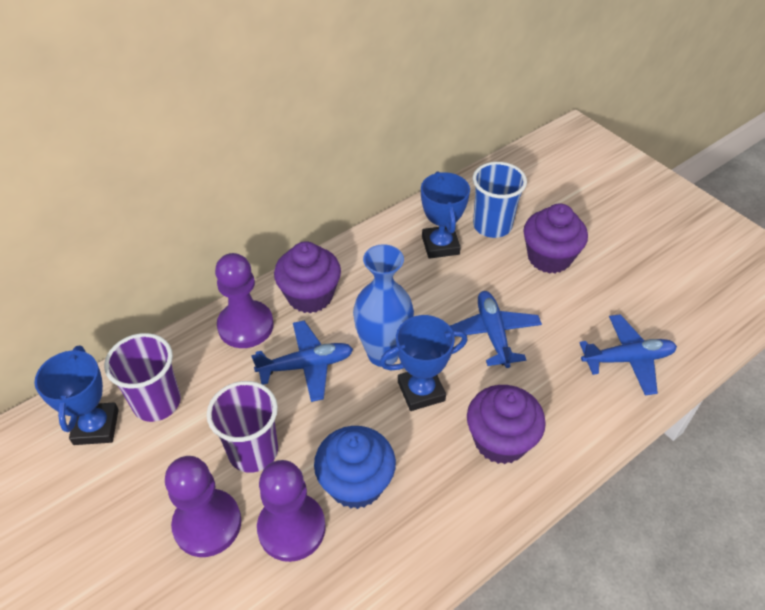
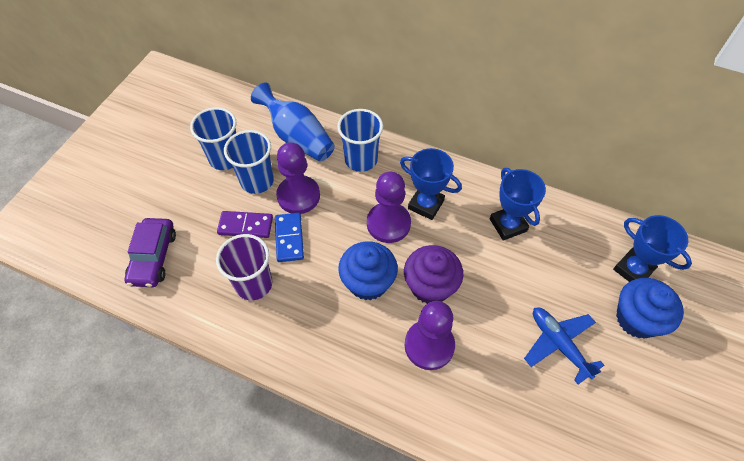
blue cup: 1 -> 3
blue cupcake: 1 -> 2
blue domino: 0 -> 1
blue plane: 3 -> 1
purple car: 0 -> 1
purple cup: 2 -> 1
purple cupcake: 3 -> 1
purple domino: 0 -> 1

